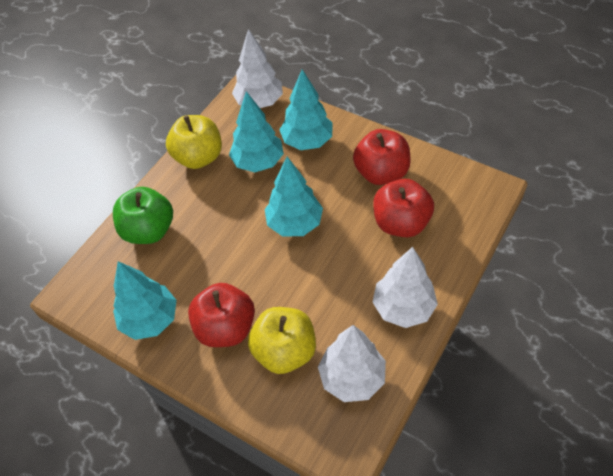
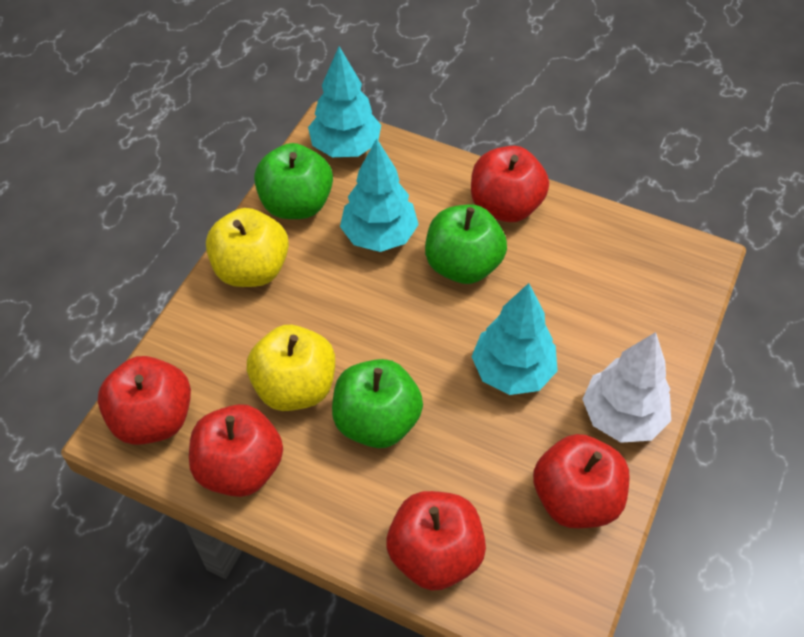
green apple: 1 -> 3
red apple: 3 -> 5
turquoise tree: 4 -> 3
white tree: 3 -> 1

